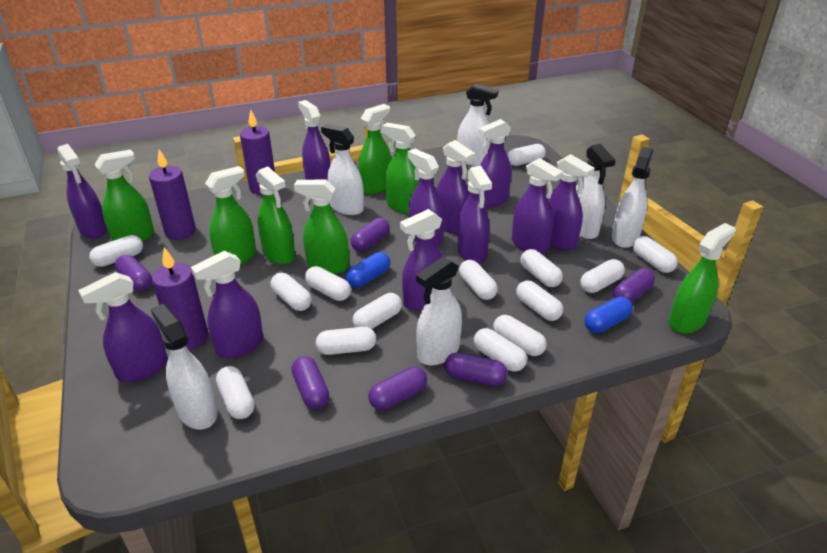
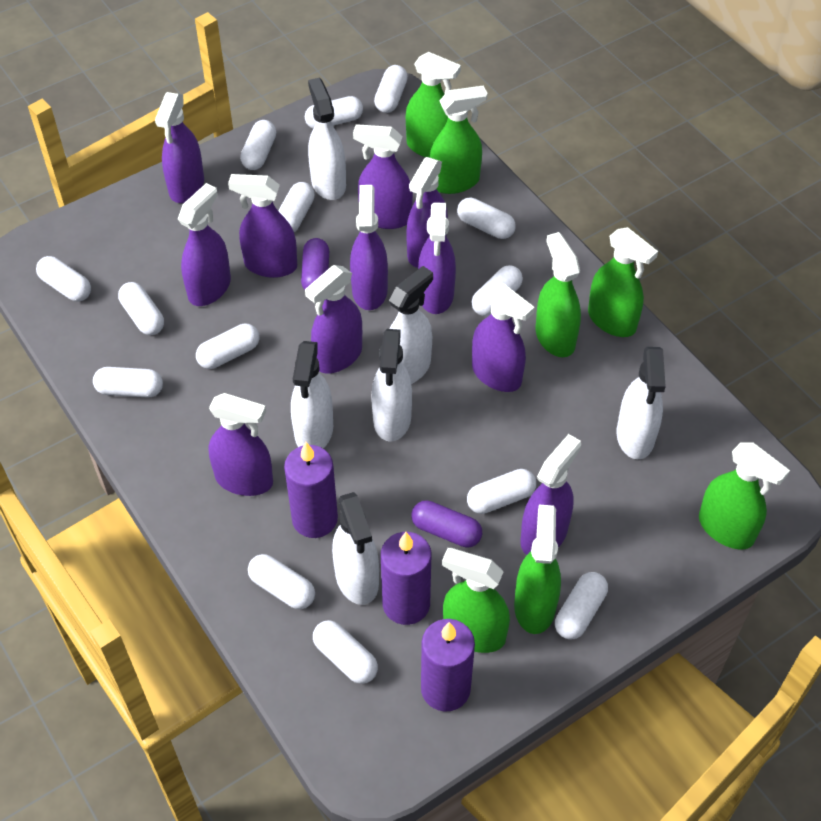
blue capsule: 2 -> 0
purple capsule: 6 -> 2

